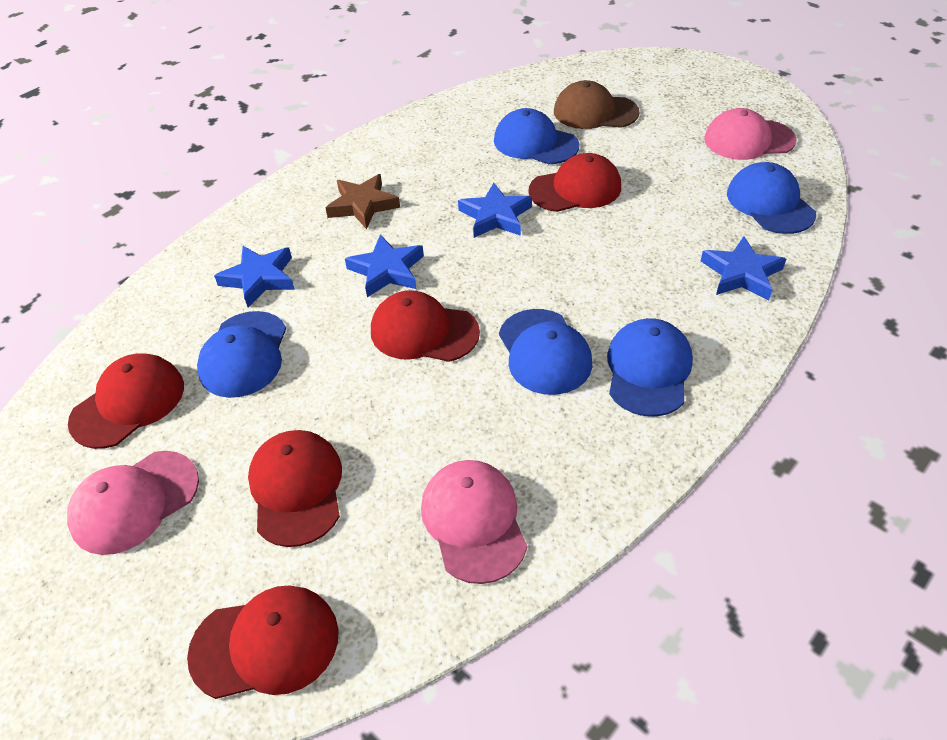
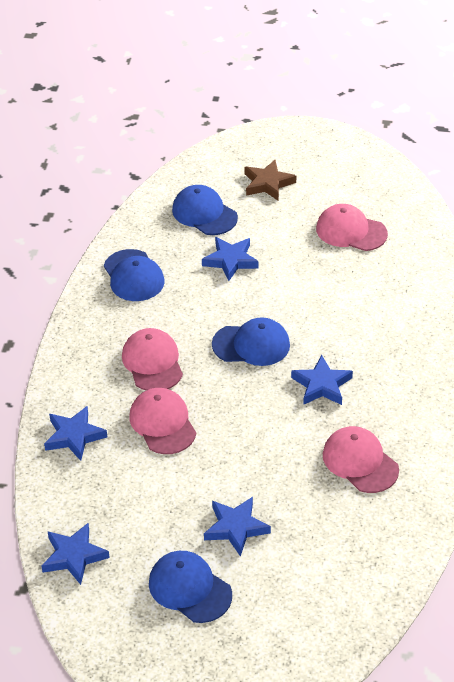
blue cap: 5 -> 4
blue star: 4 -> 5
brown cap: 1 -> 0
pink cap: 3 -> 4
red cap: 5 -> 0

